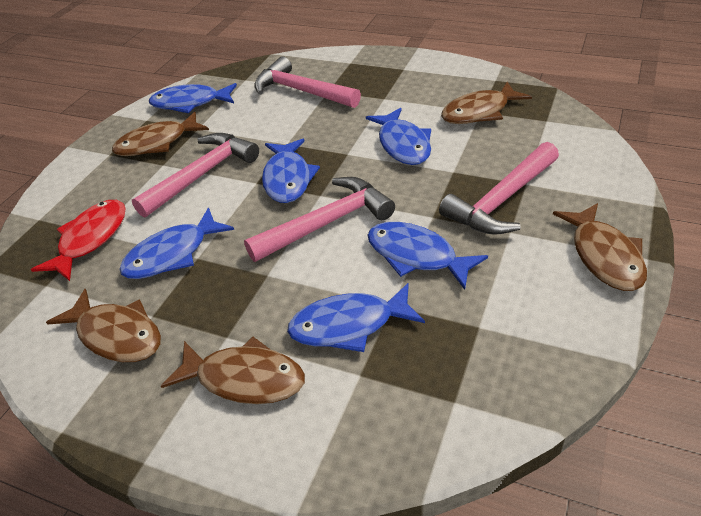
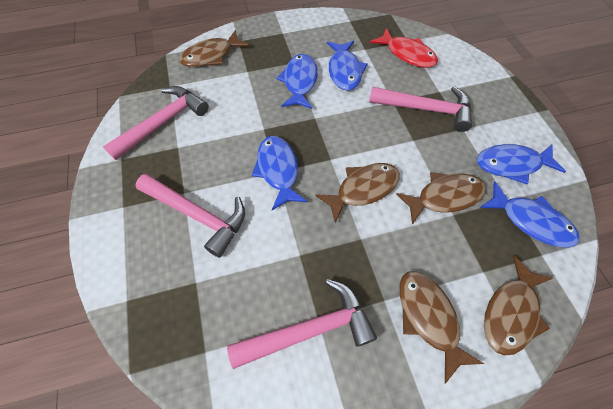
blue fish: 6 -> 5

